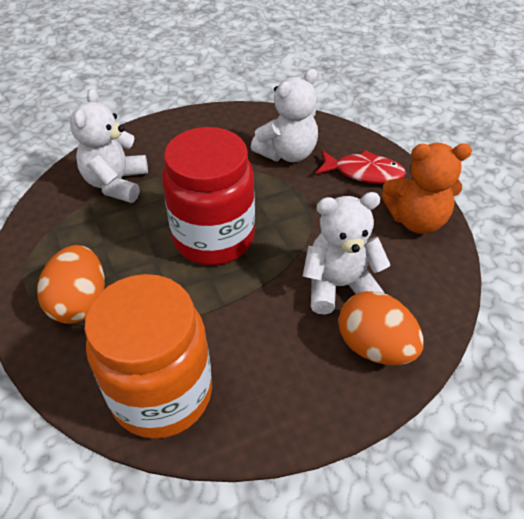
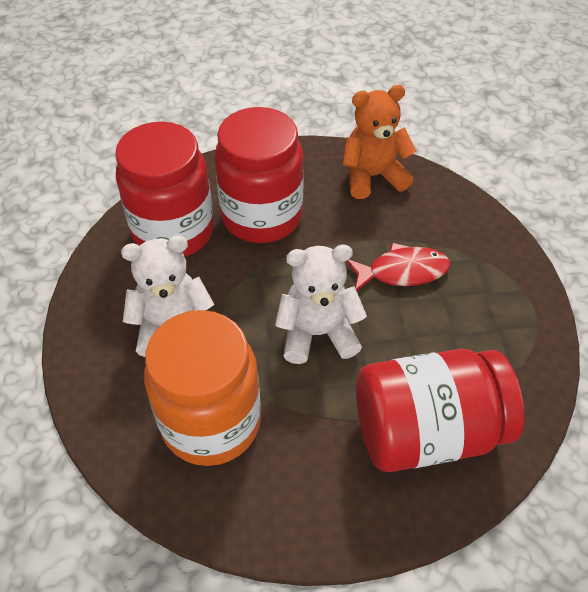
orange egg: 2 -> 0
red jar: 1 -> 3
white teddy bear: 3 -> 2

